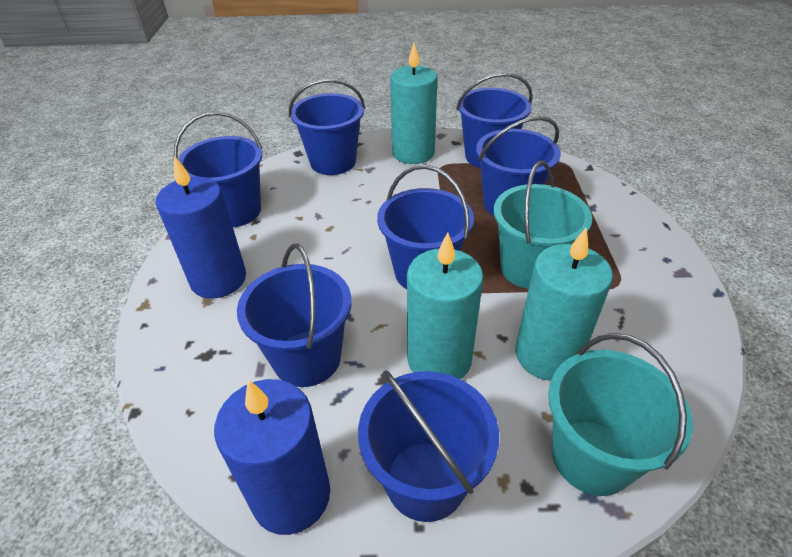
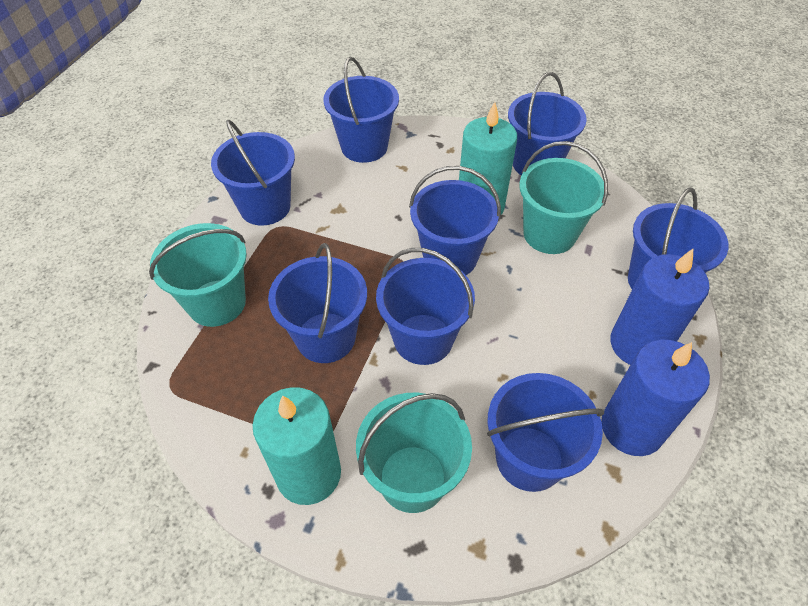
blue bucket: 7 -> 8
turquoise bucket: 2 -> 3
turquoise candle: 3 -> 2

